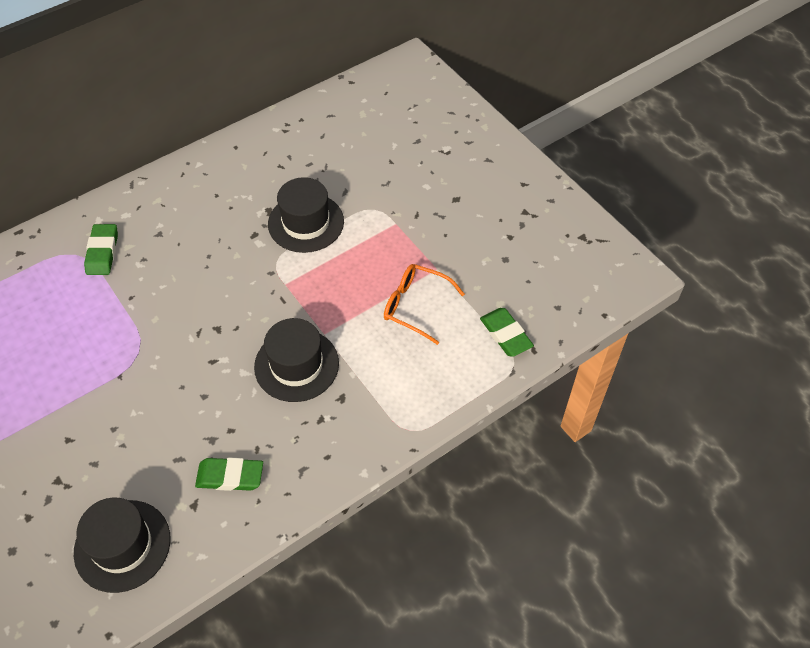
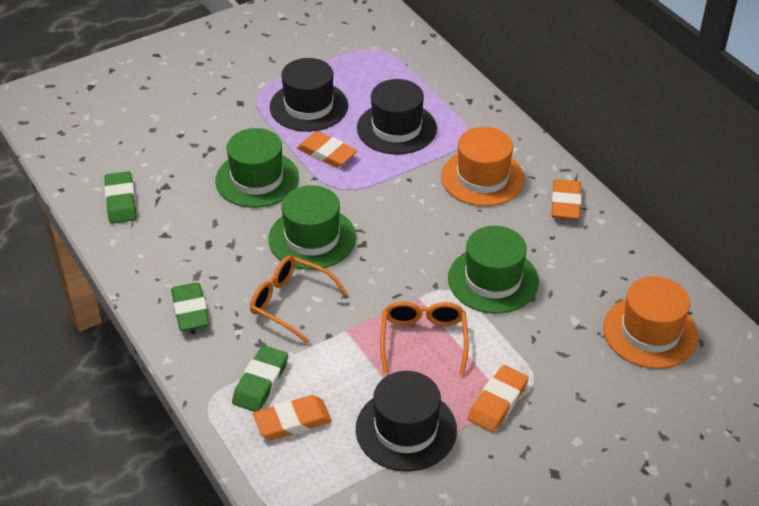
green hat: 0 -> 3
orange eraser: 0 -> 4
orange glasses: 1 -> 2
orange hat: 0 -> 2

